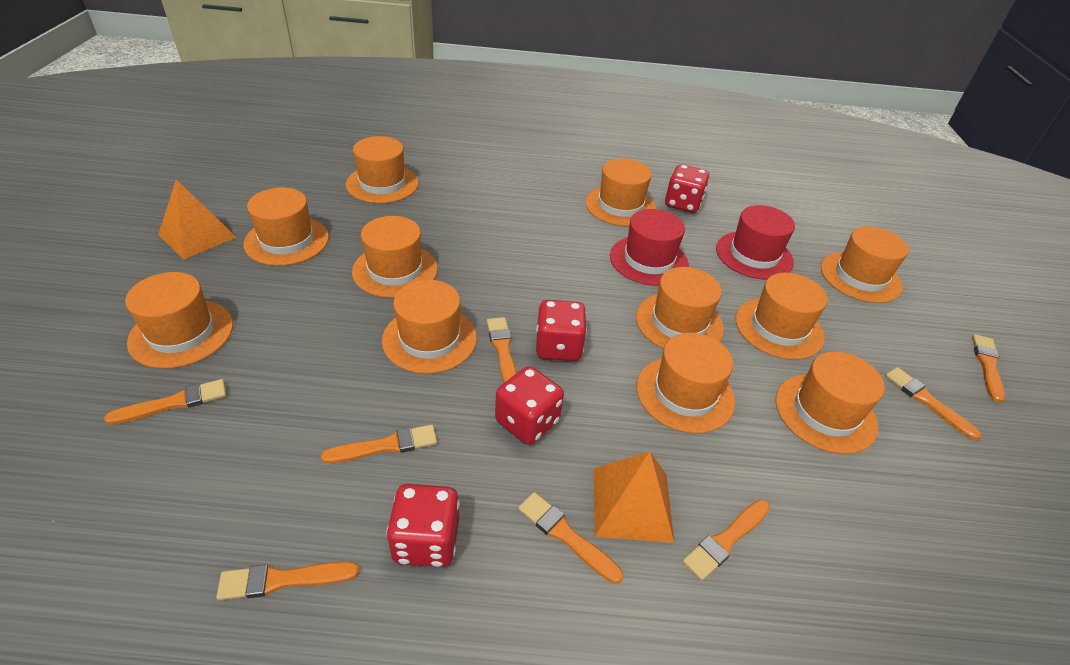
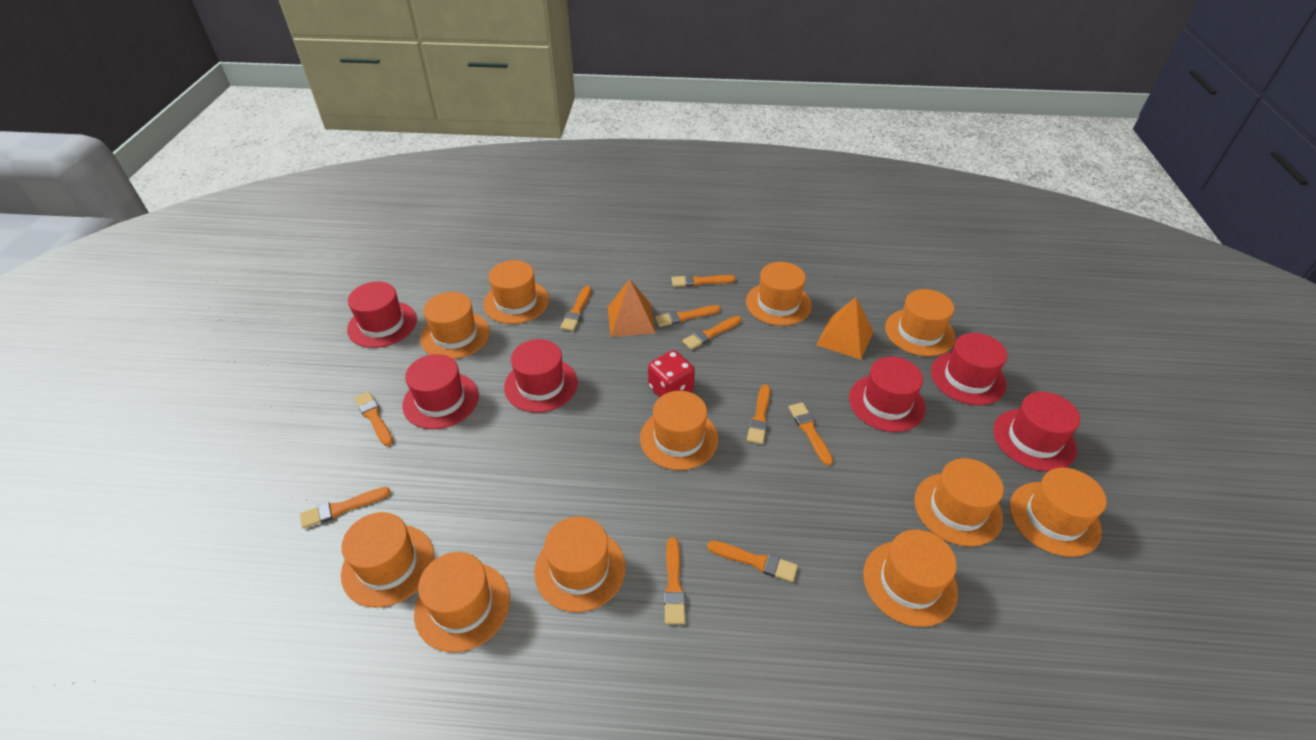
orange brush: 8 -> 10
red dice: 4 -> 1
red hat: 2 -> 6

